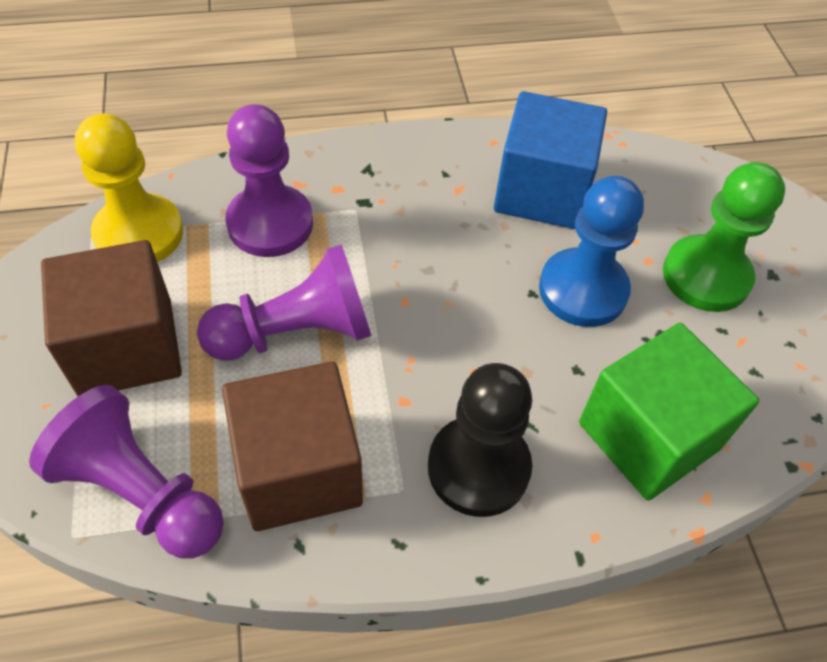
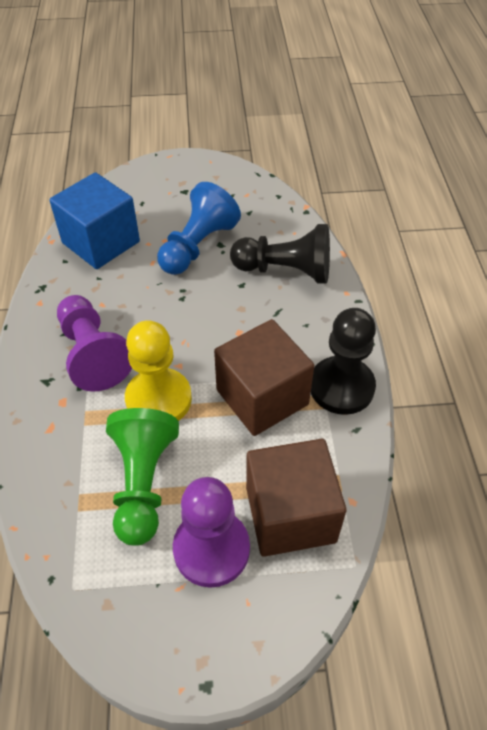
black pawn: 1 -> 2
green cube: 1 -> 0
purple pawn: 3 -> 2

